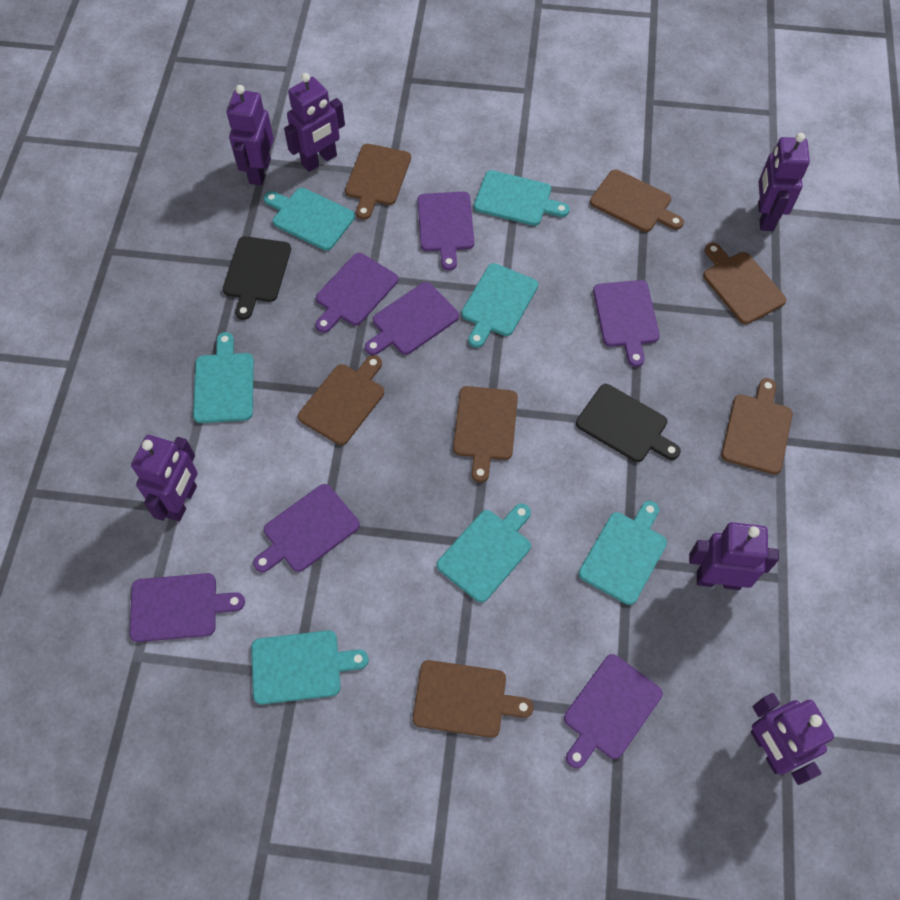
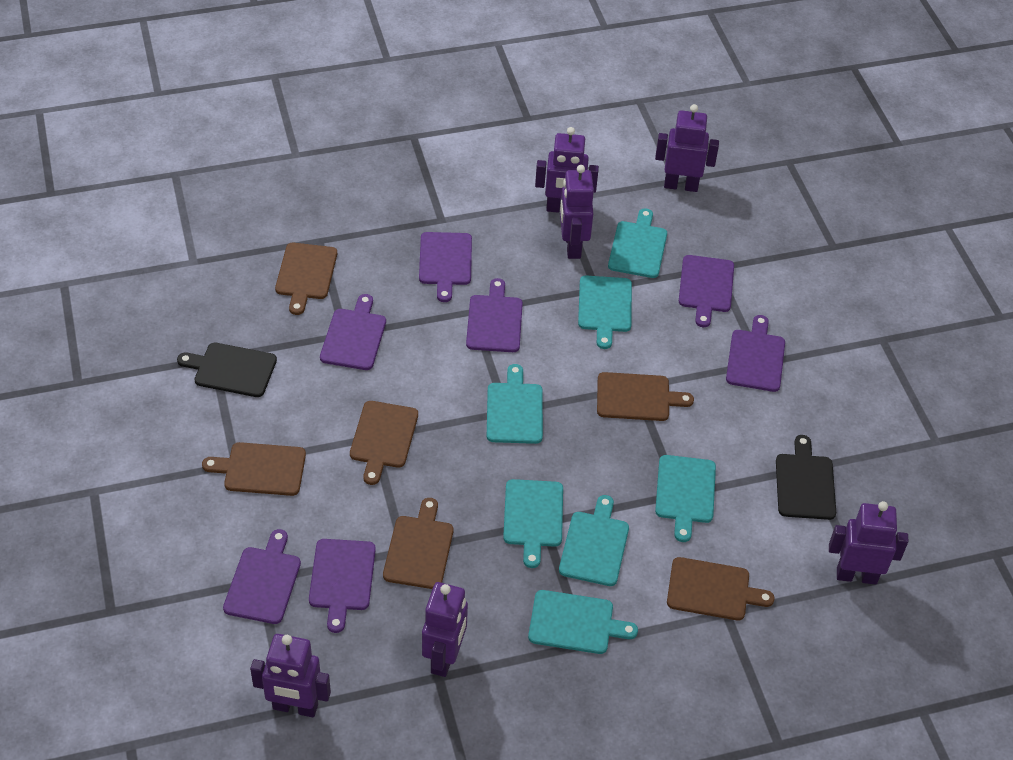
brown cutting board: 7 -> 6

